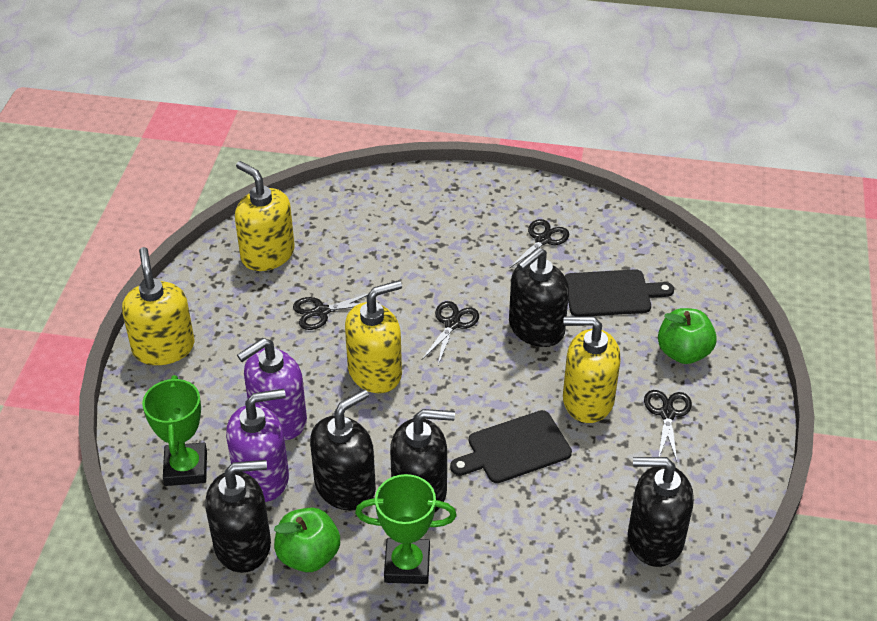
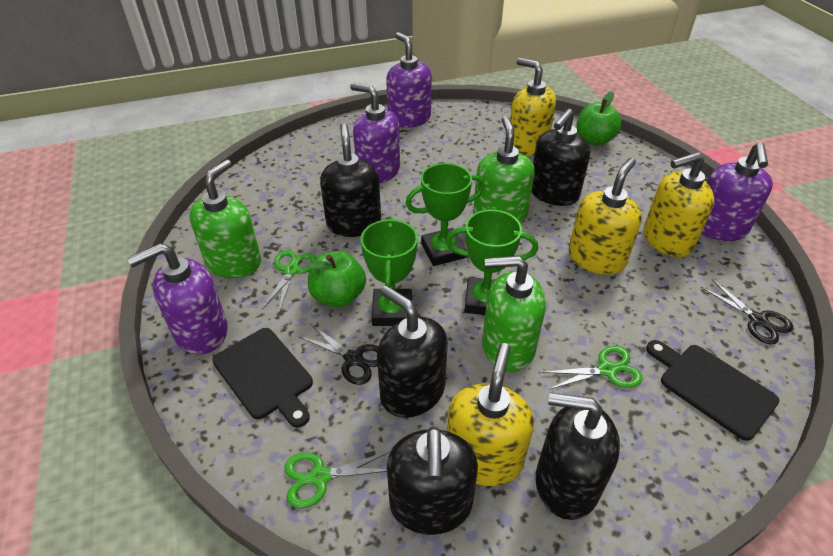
black scissors: 4 -> 2
green scissors: 0 -> 3
green soap dispenser: 0 -> 3
green trophy: 2 -> 3
purple soap dispenser: 2 -> 4

